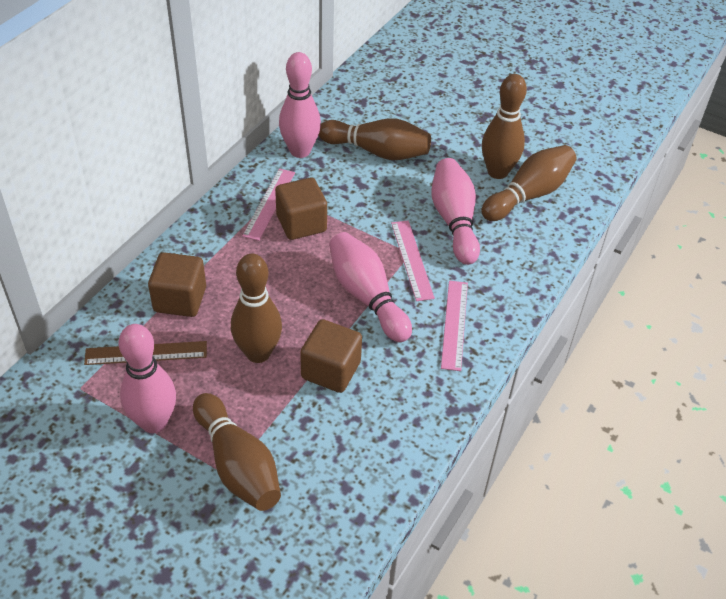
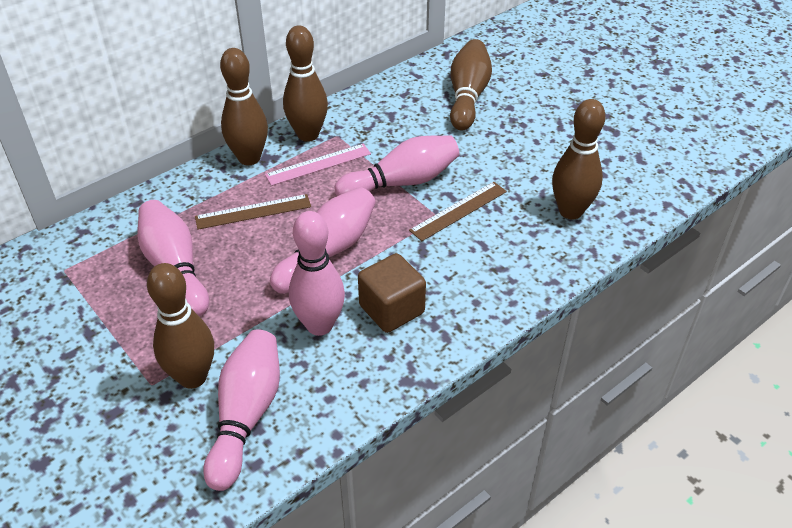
brown cube: 3 -> 1
brown ruler: 1 -> 2
pink bowling pin: 4 -> 5
pink ruler: 3 -> 1

